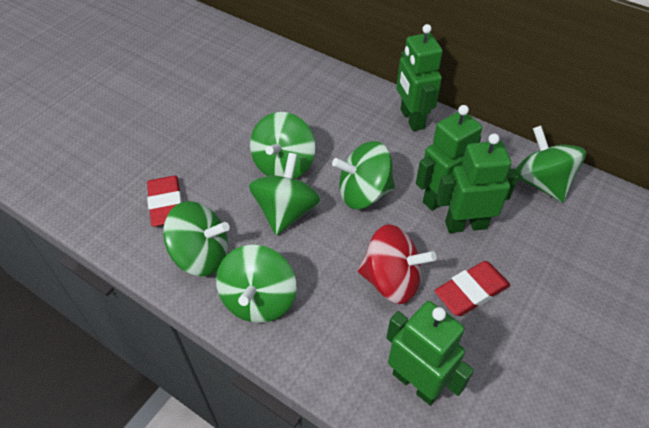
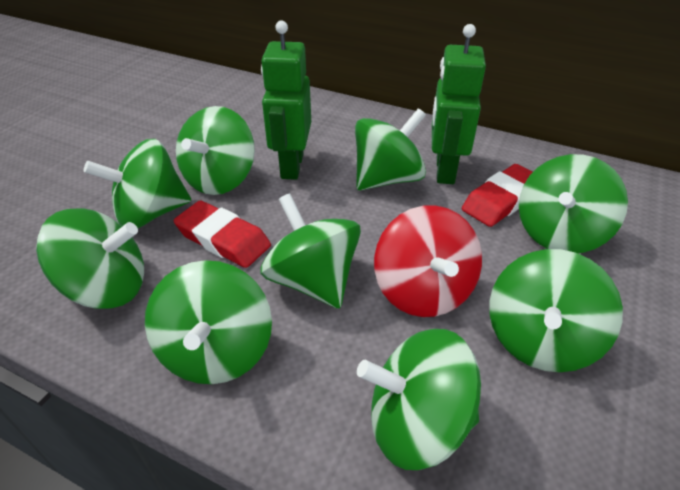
green robot: 4 -> 2
green spinning top: 6 -> 9

